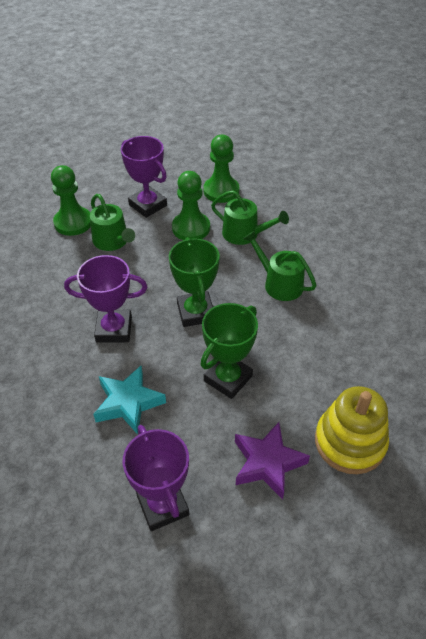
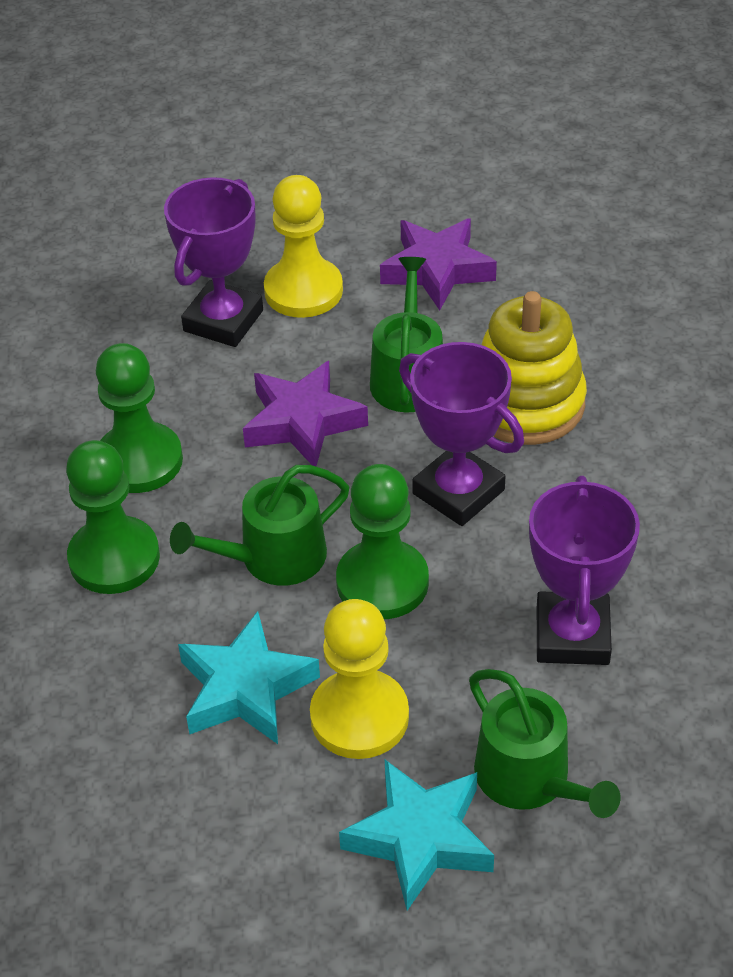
green trophy: 2 -> 0
purple star: 1 -> 2
turquoise star: 1 -> 2
yellow pawn: 0 -> 2

